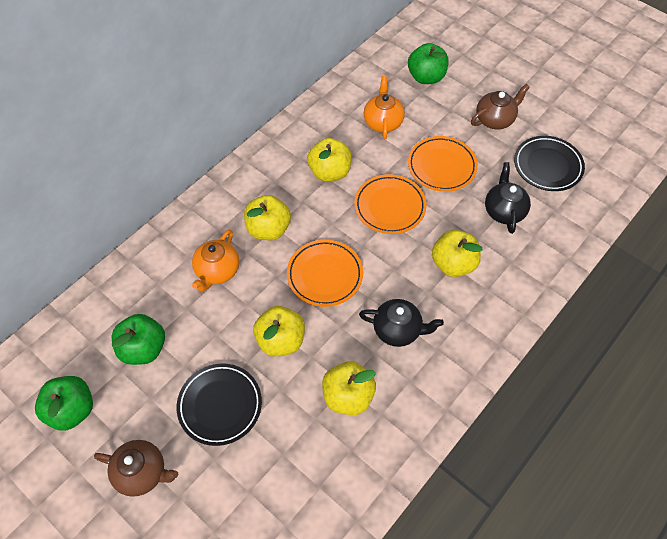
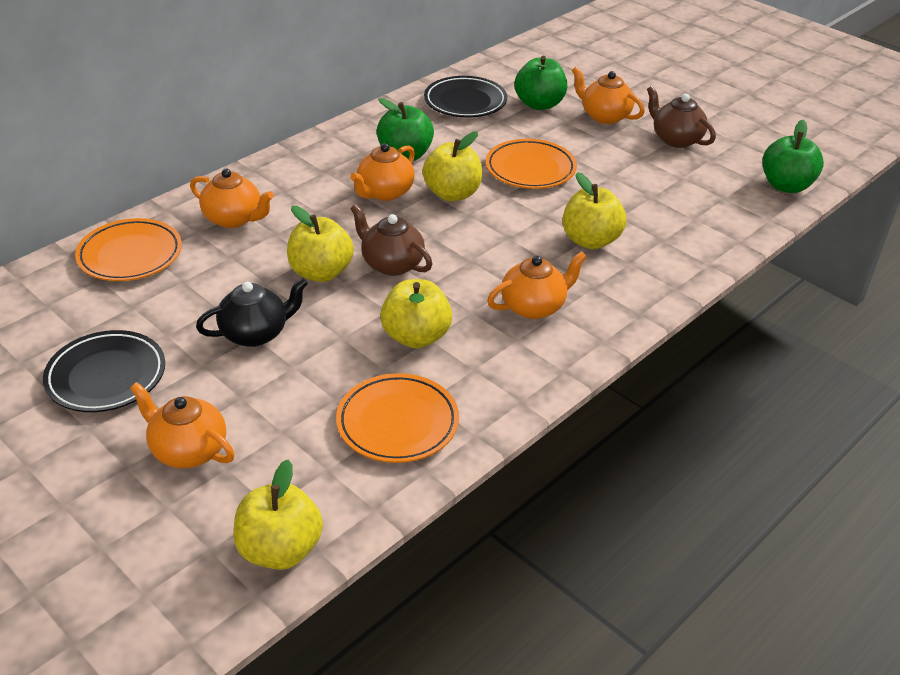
black teapot: 2 -> 1
orange teapot: 2 -> 5

